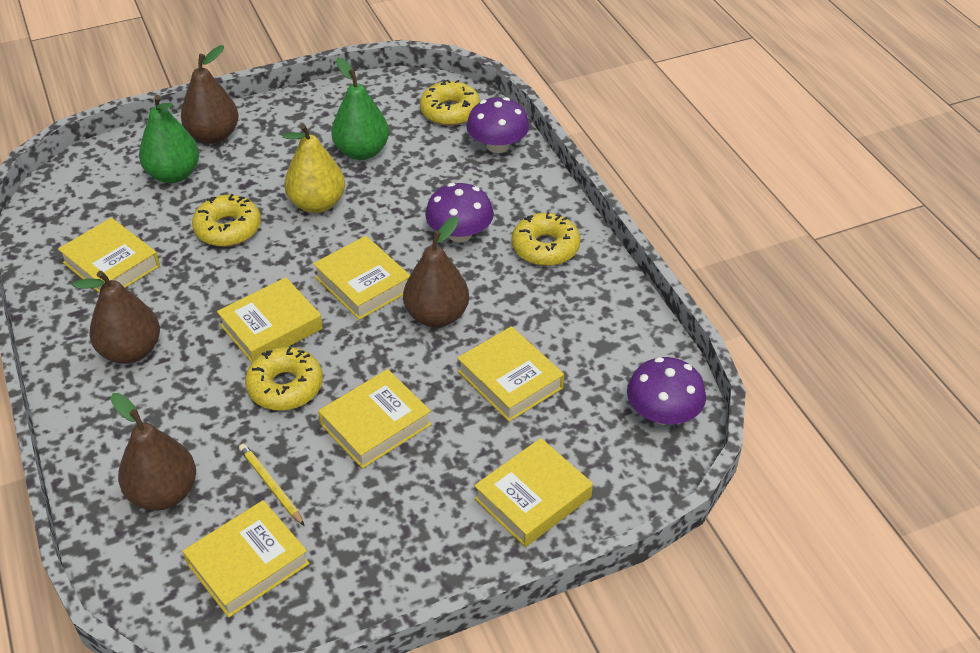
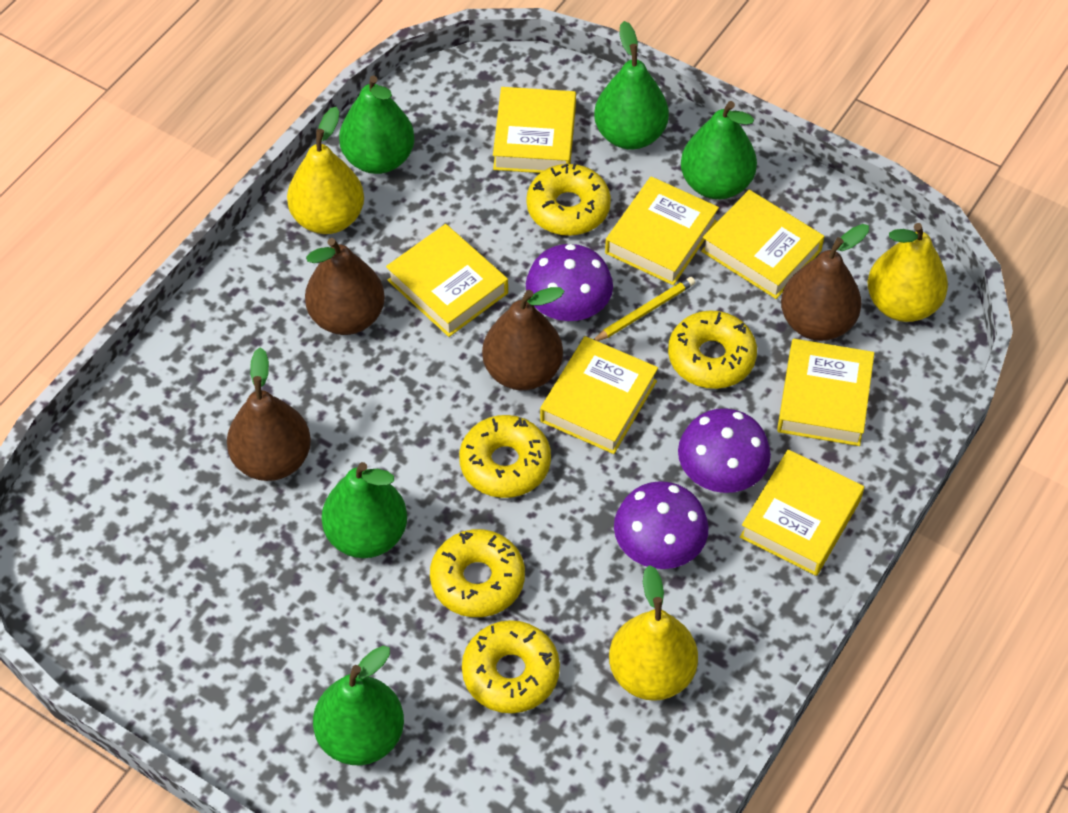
green pear: 2 -> 5
yellow donut: 4 -> 5
yellow pear: 1 -> 3

